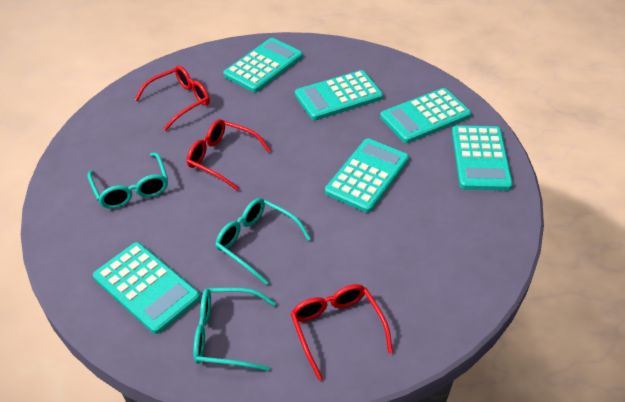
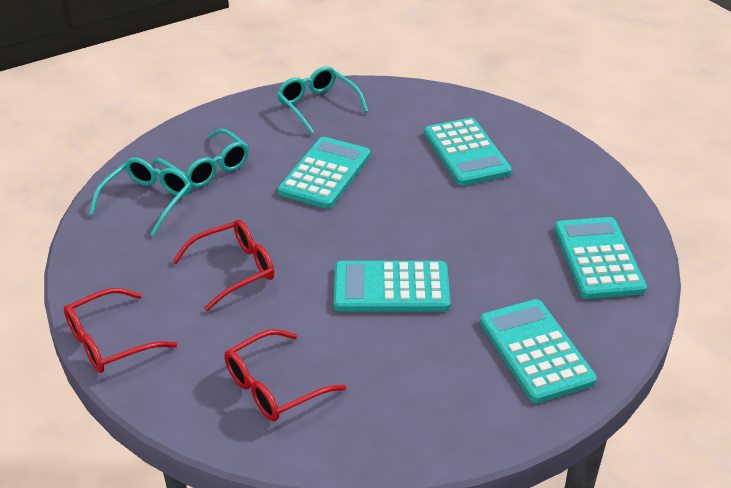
turquoise calculator: 6 -> 5

